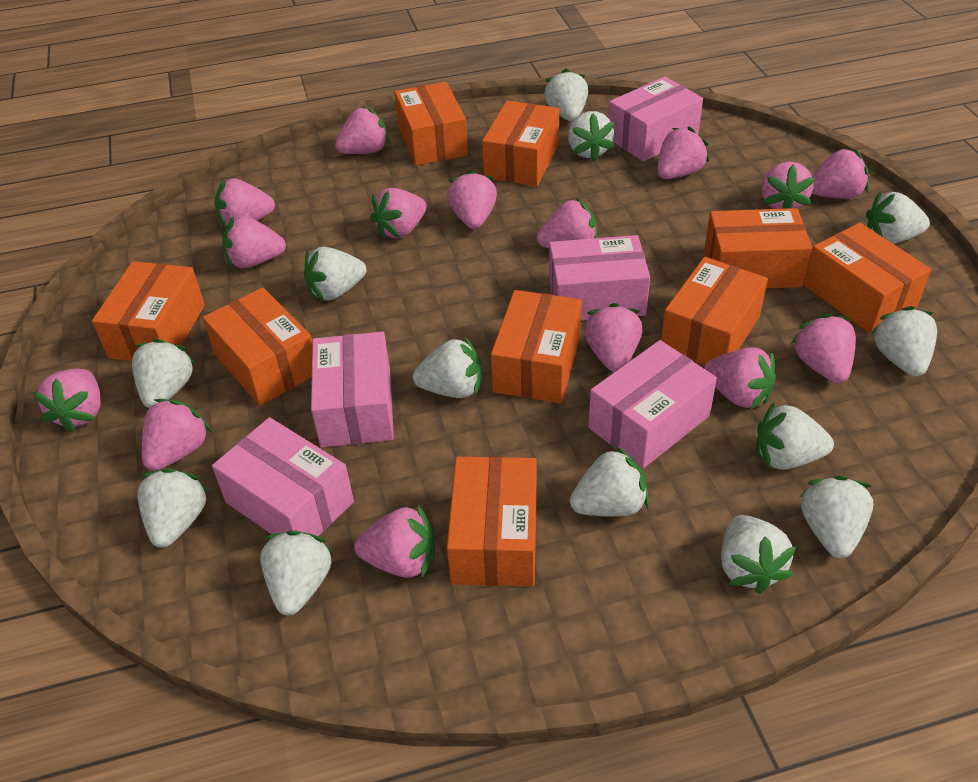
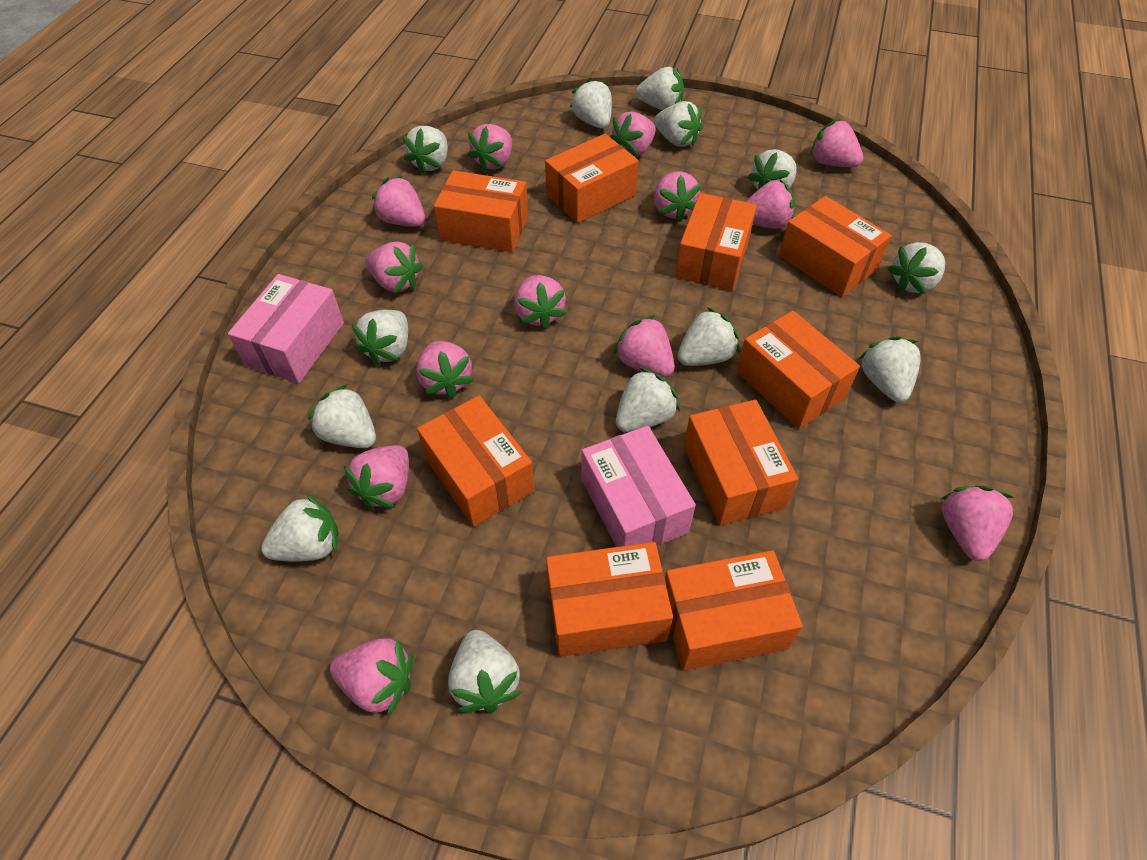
pink box: 5 -> 2
pink strawberry: 15 -> 13

